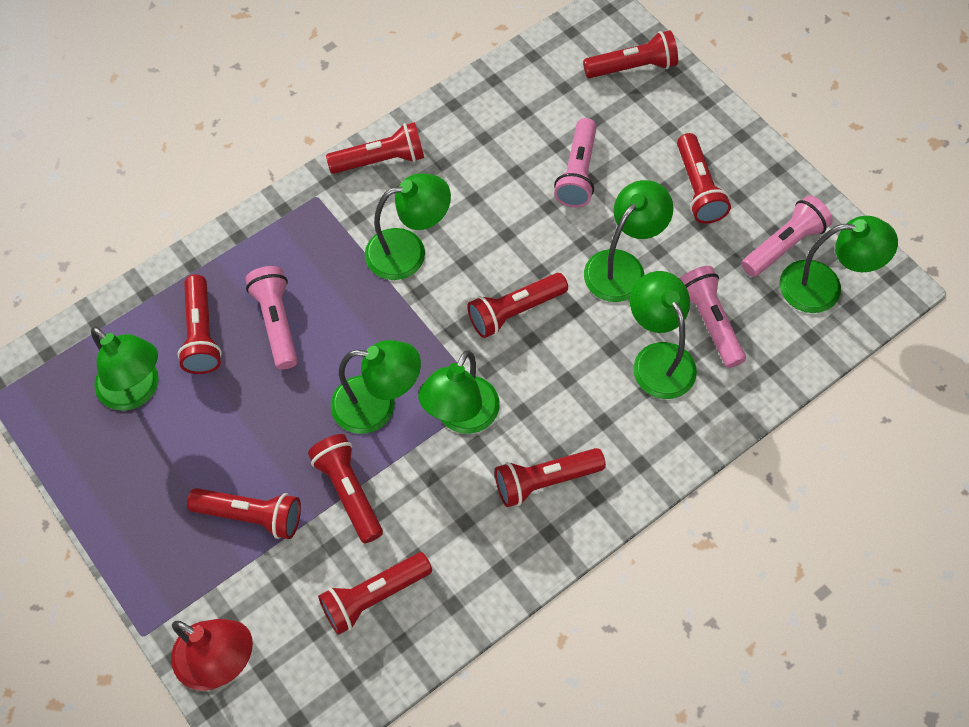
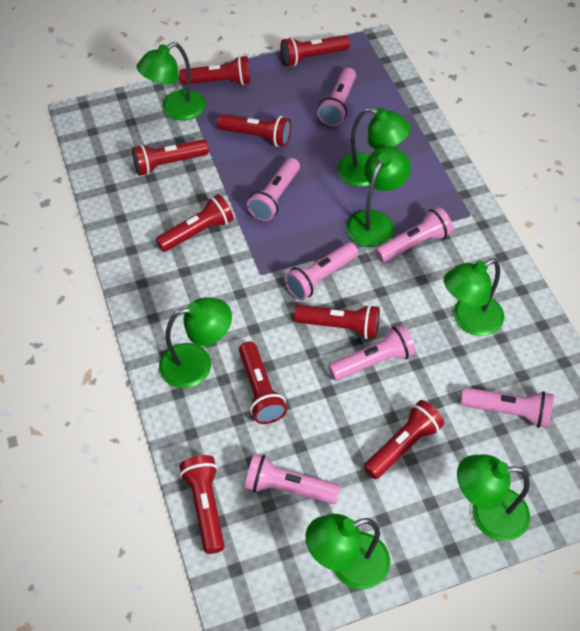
pink flashlight: 4 -> 7
red lamp: 1 -> 0

